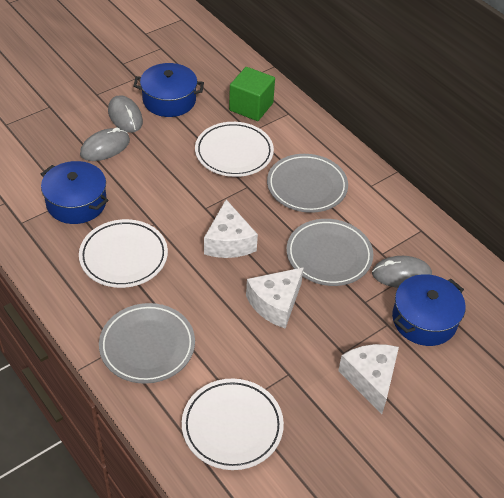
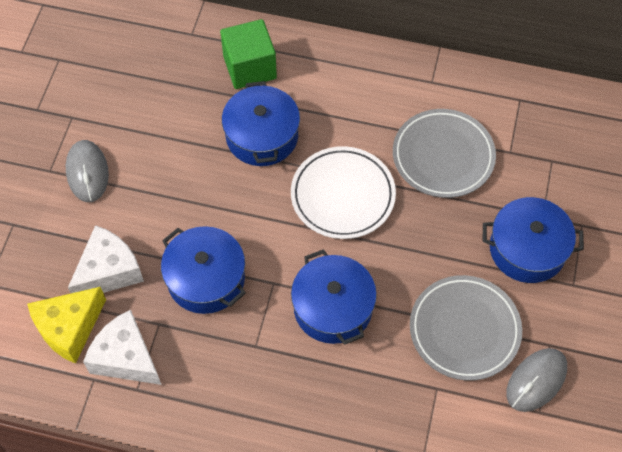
blue pot: 3 -> 4
grey mouse: 3 -> 2
grey plate: 3 -> 2
white cheese: 3 -> 2
white plate: 3 -> 1
yellow cheese: 0 -> 1

